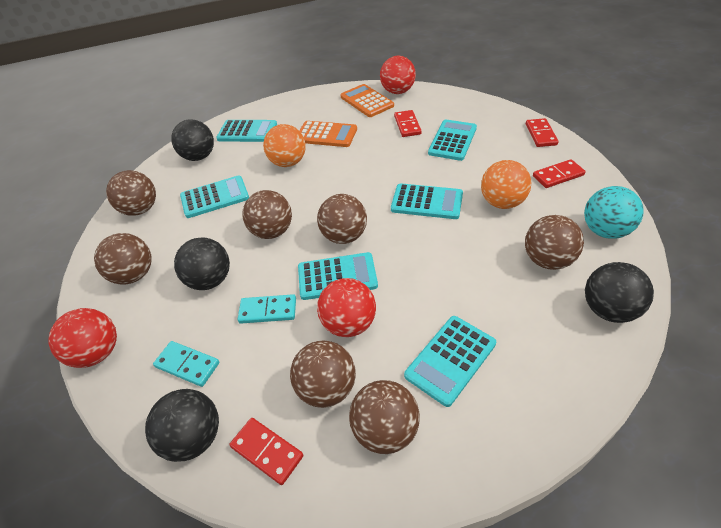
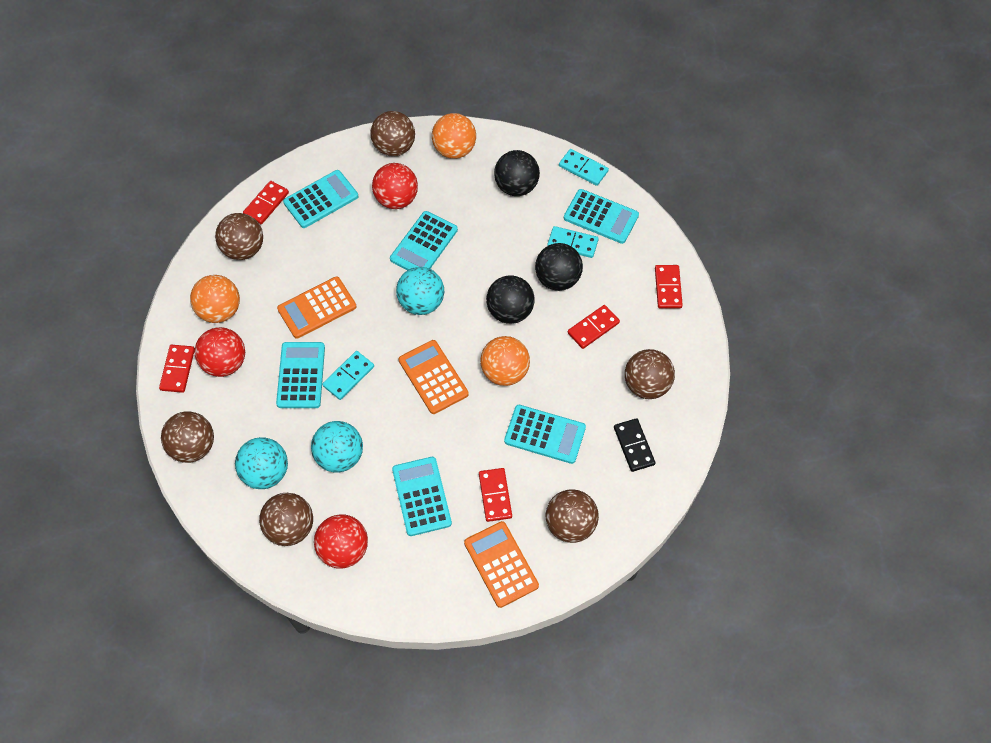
black ball: 4 -> 3
black domino: 0 -> 1
brown ball: 7 -> 6
orange ball: 2 -> 3
orange calculator: 2 -> 3
red domino: 4 -> 5
turquoise ball: 1 -> 3
turquoise domino: 2 -> 3

